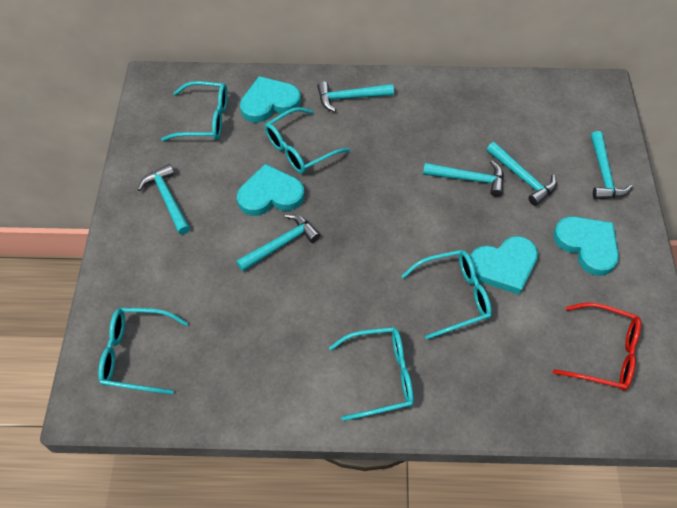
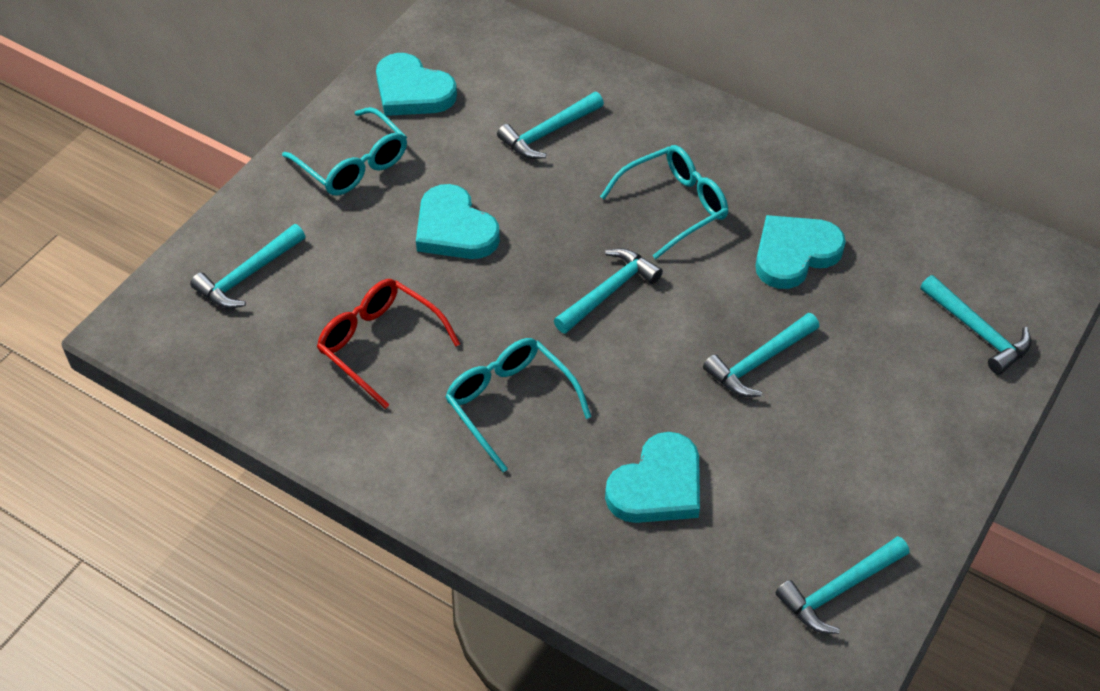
turquoise glasses: 5 -> 3

